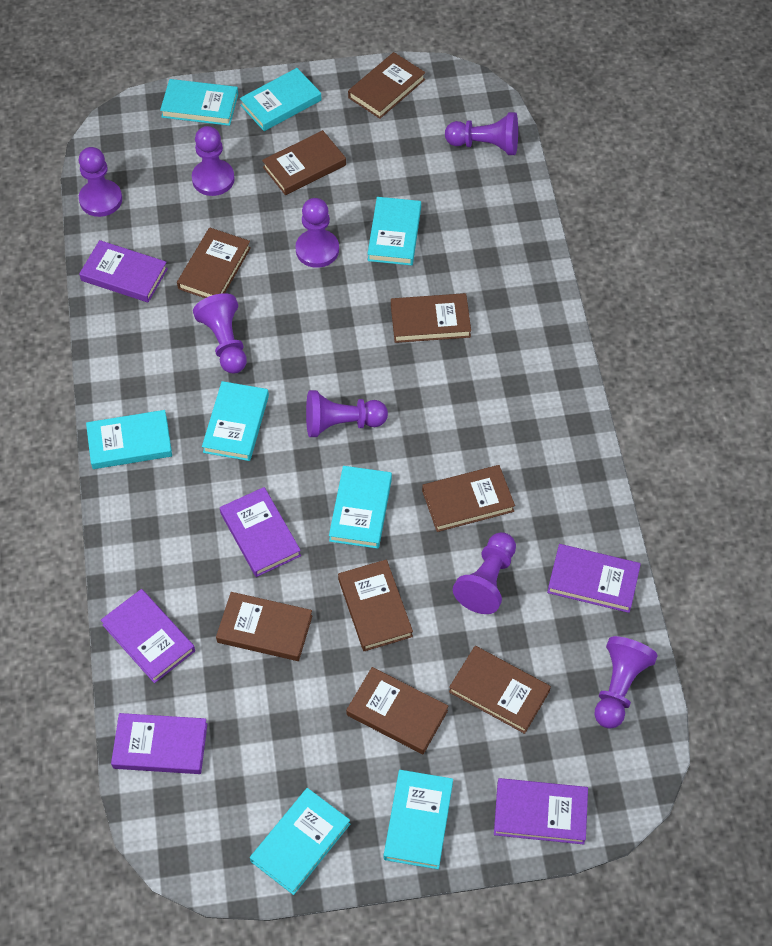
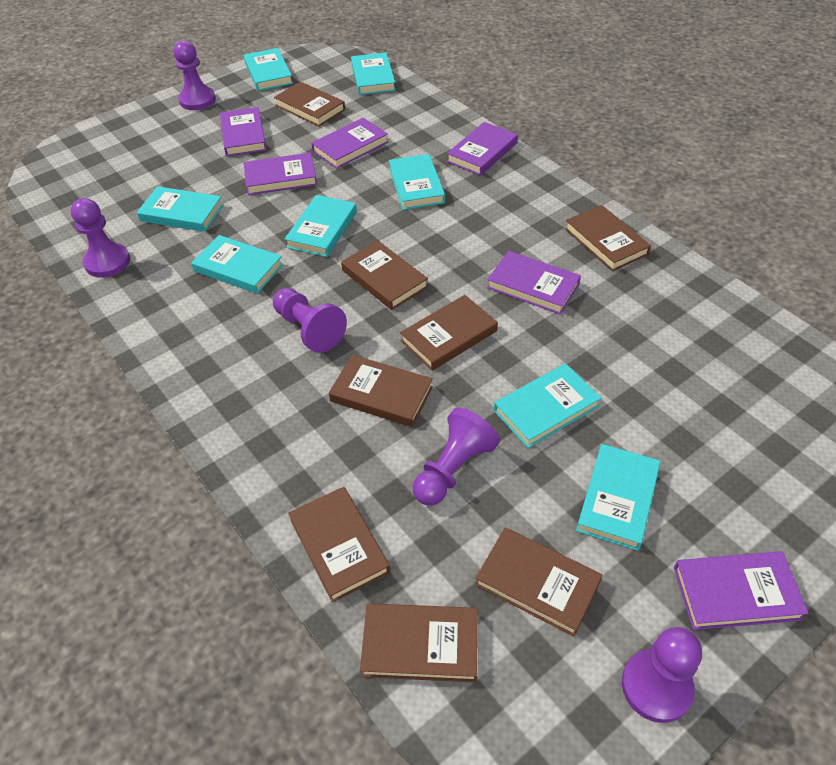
brown book: 9 -> 8
purple pawn: 8 -> 5

